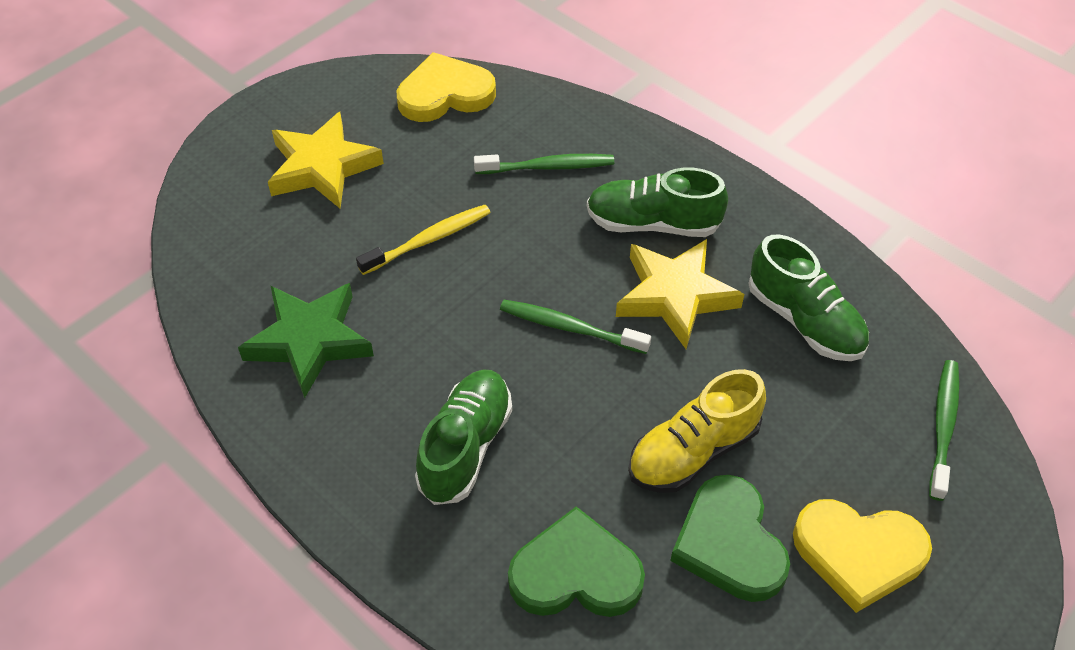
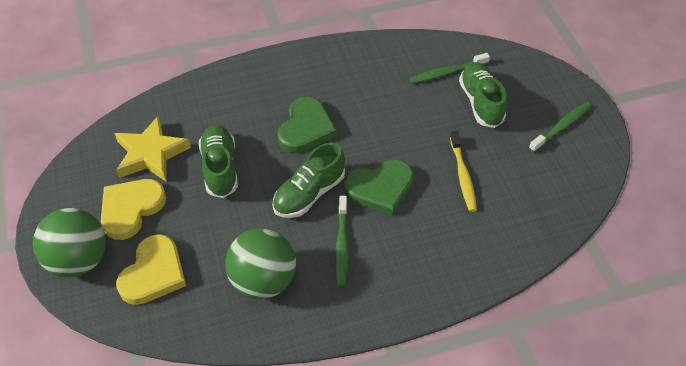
green ball: 0 -> 2
green star: 1 -> 0
yellow shoe: 1 -> 0
yellow star: 2 -> 1

